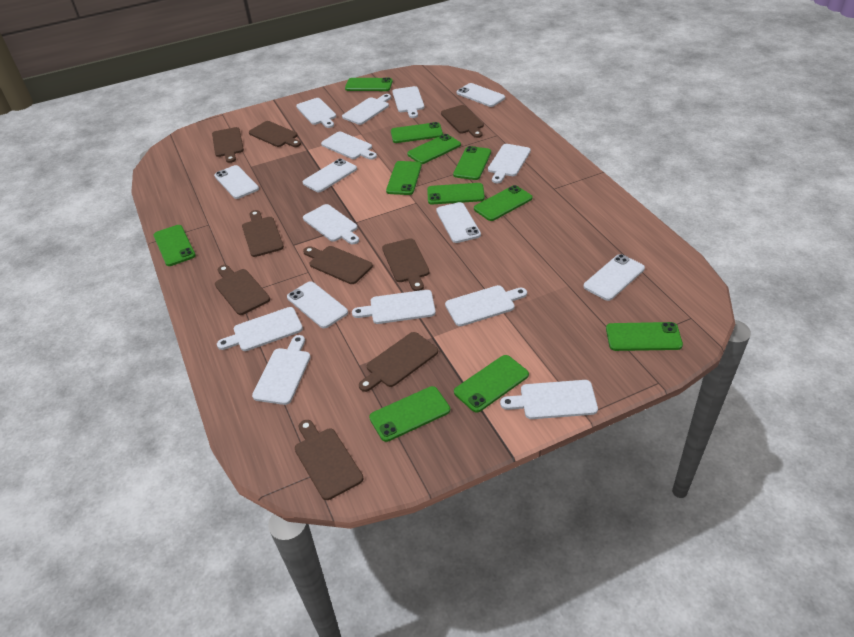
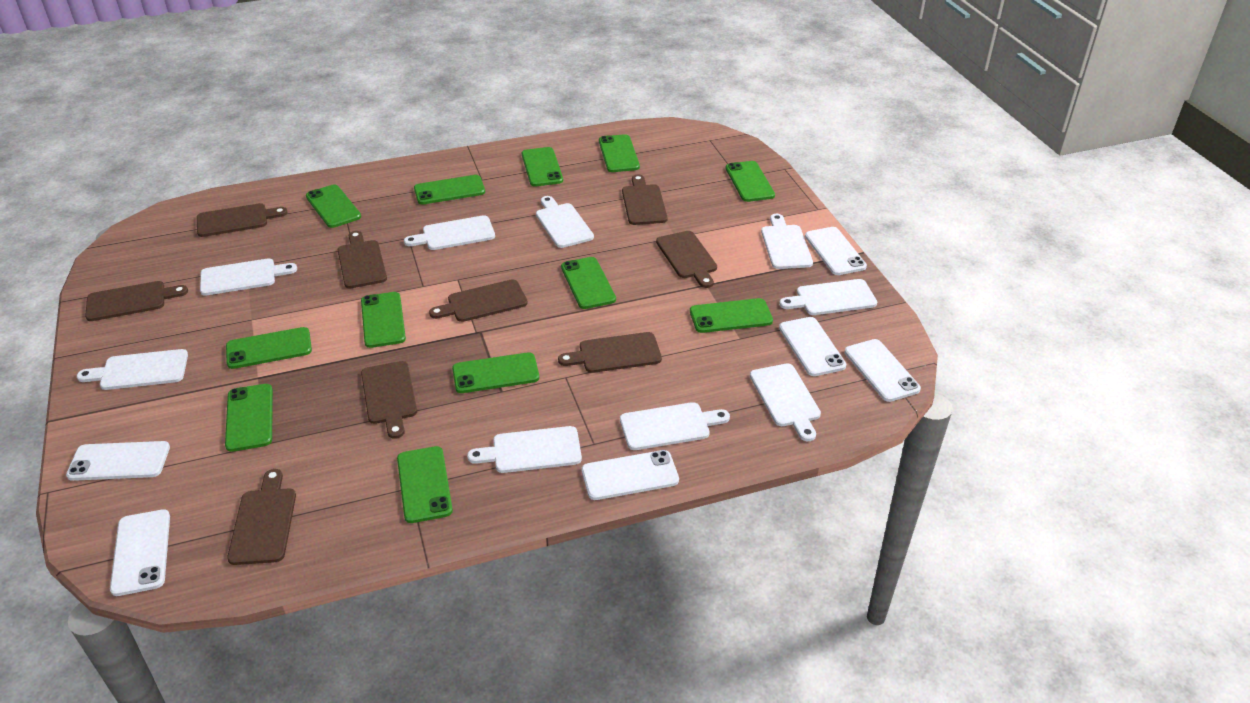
green phone: 11 -> 12
white cutting board: 11 -> 9

